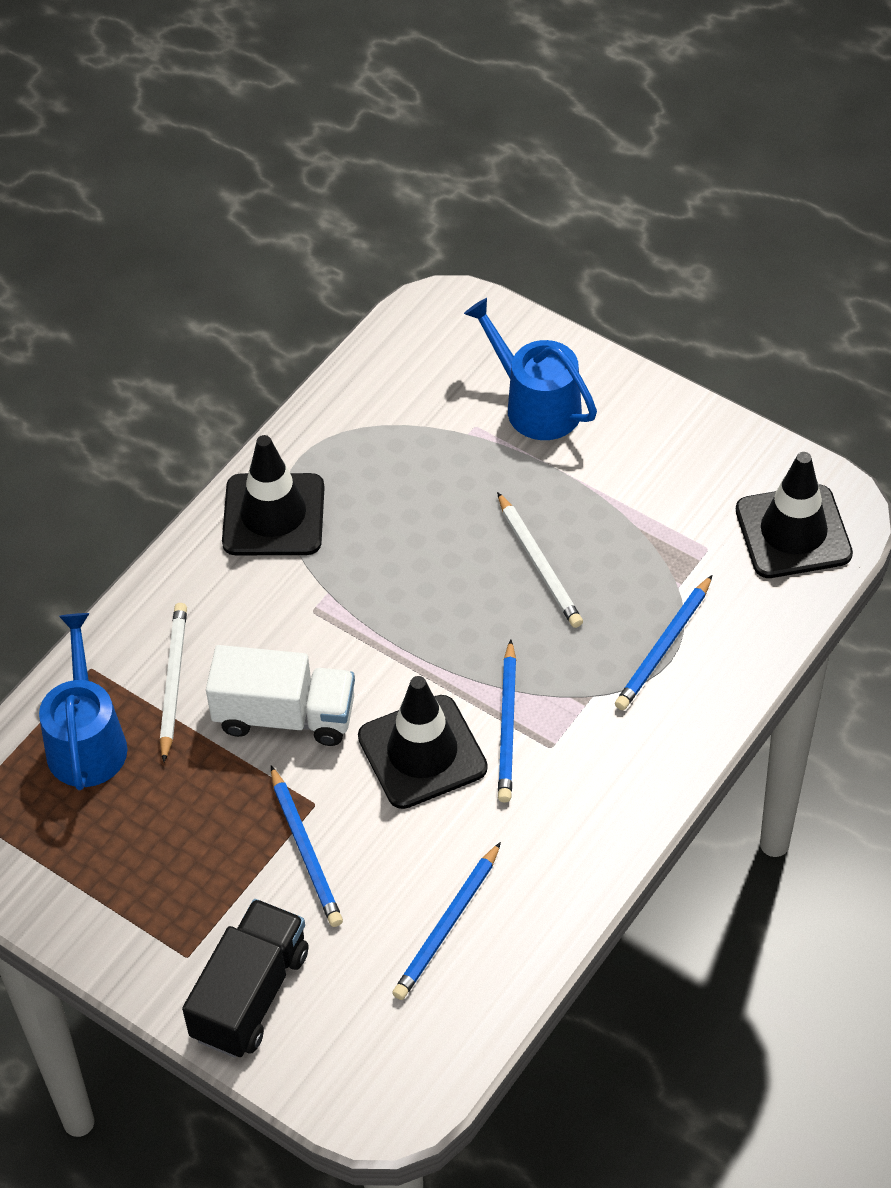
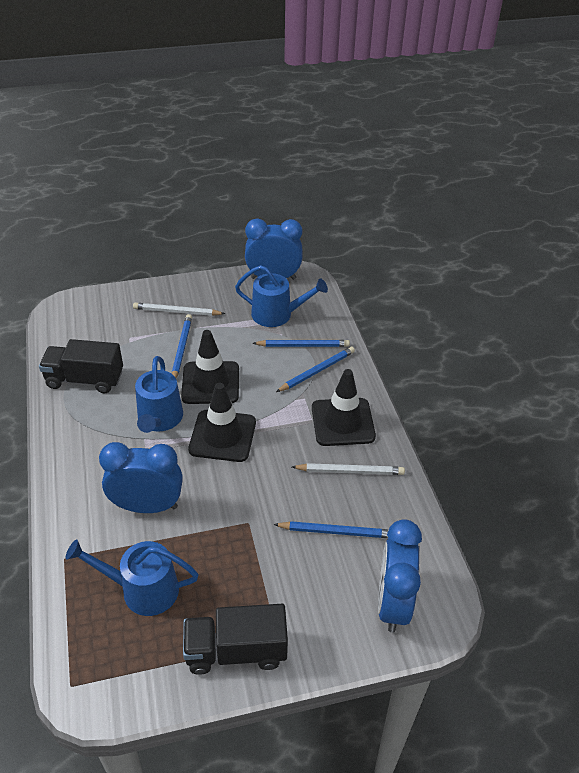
black truck: 1 -> 2
blue clock: 0 -> 3
blue watering can: 2 -> 3
white truck: 1 -> 0

